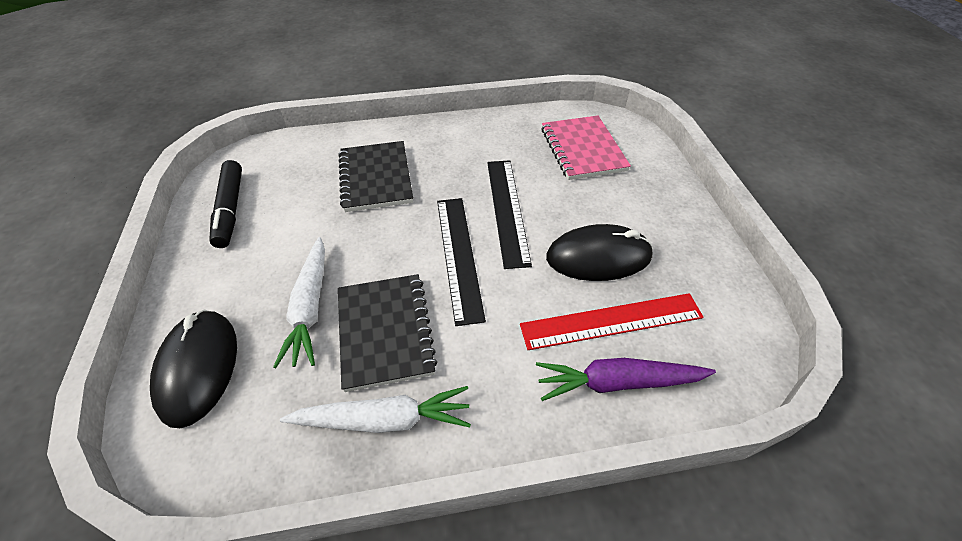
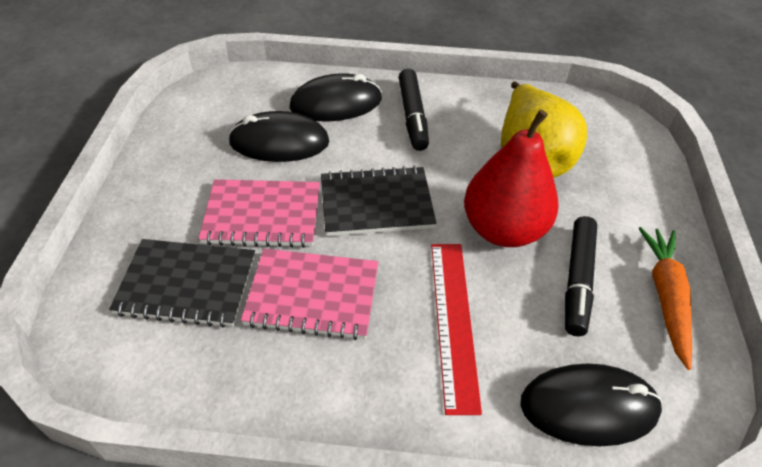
black marker: 1 -> 2
black mouse: 2 -> 3
black ruler: 2 -> 0
orange carrot: 0 -> 1
pink notebook: 1 -> 2
purple carrot: 1 -> 0
red pear: 0 -> 1
white carrot: 2 -> 0
yellow pear: 0 -> 1

